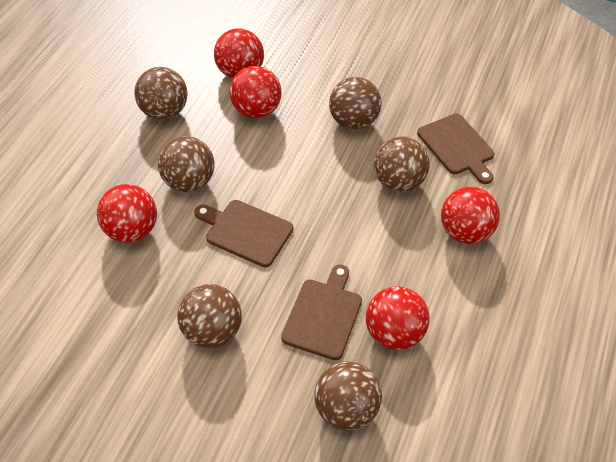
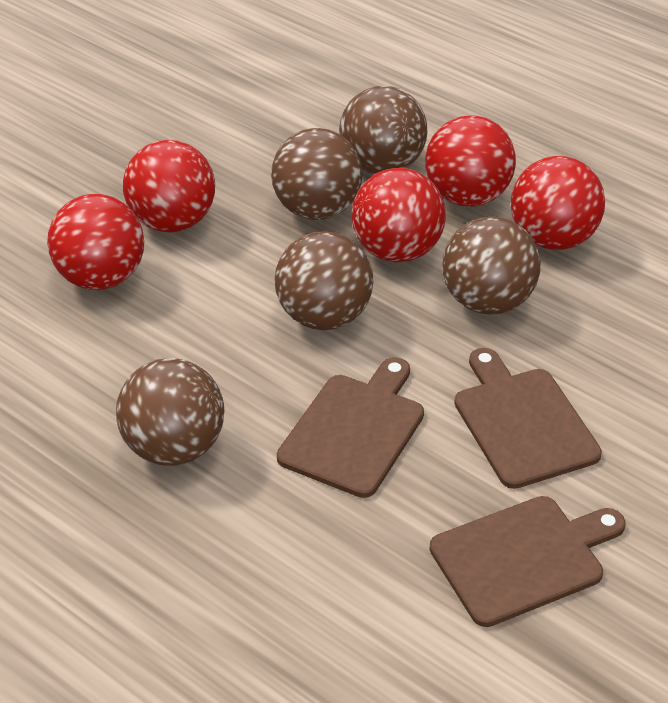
brown ball: 6 -> 5

